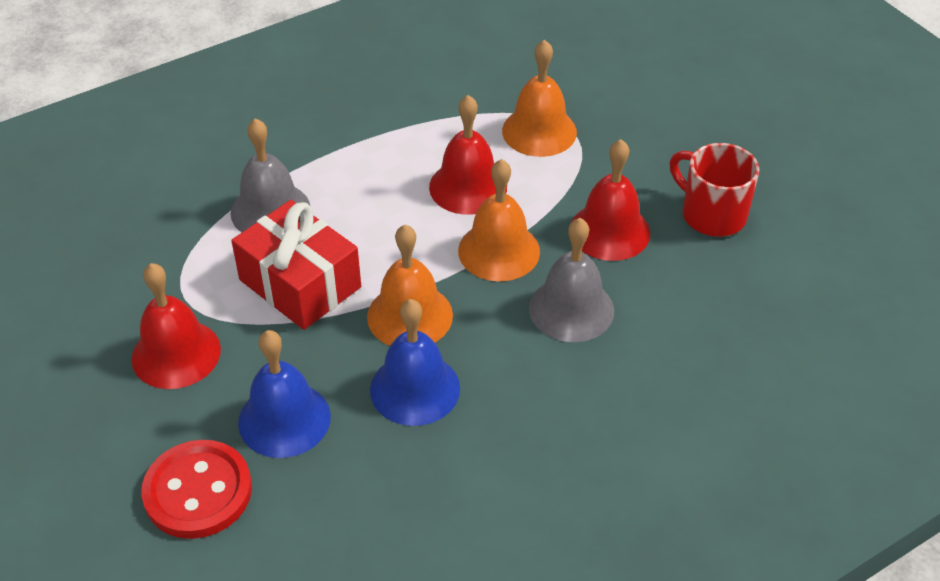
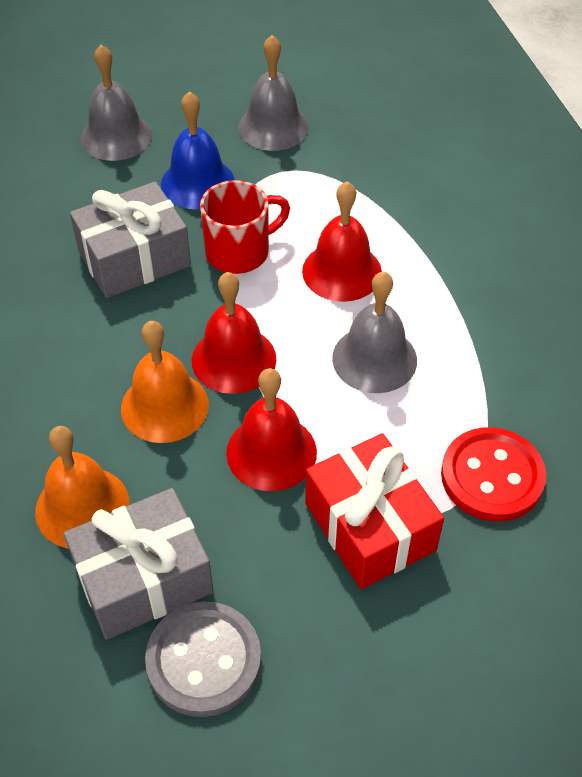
blue bell: 2 -> 1
grey bell: 2 -> 3
grey button: 0 -> 1
grey gift: 0 -> 2
orange bell: 3 -> 2

